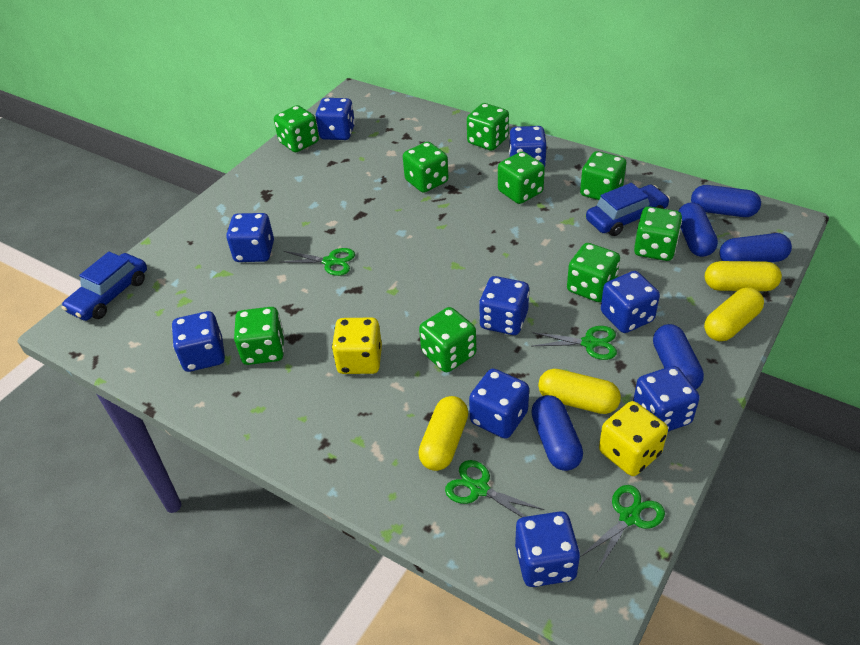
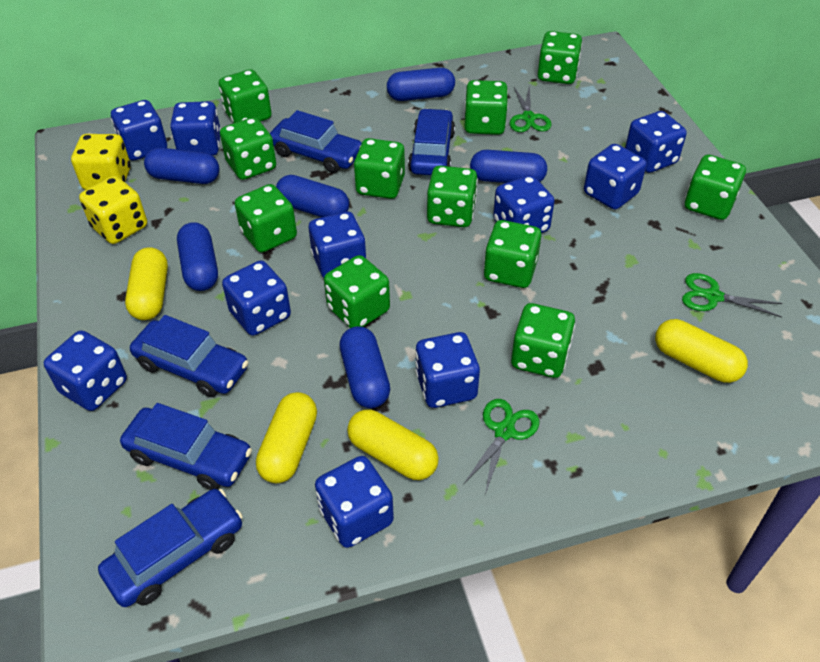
blue capsule: 5 -> 6
blue car: 2 -> 5
blue dice: 9 -> 10
green dice: 9 -> 11
green scissors: 4 -> 3

